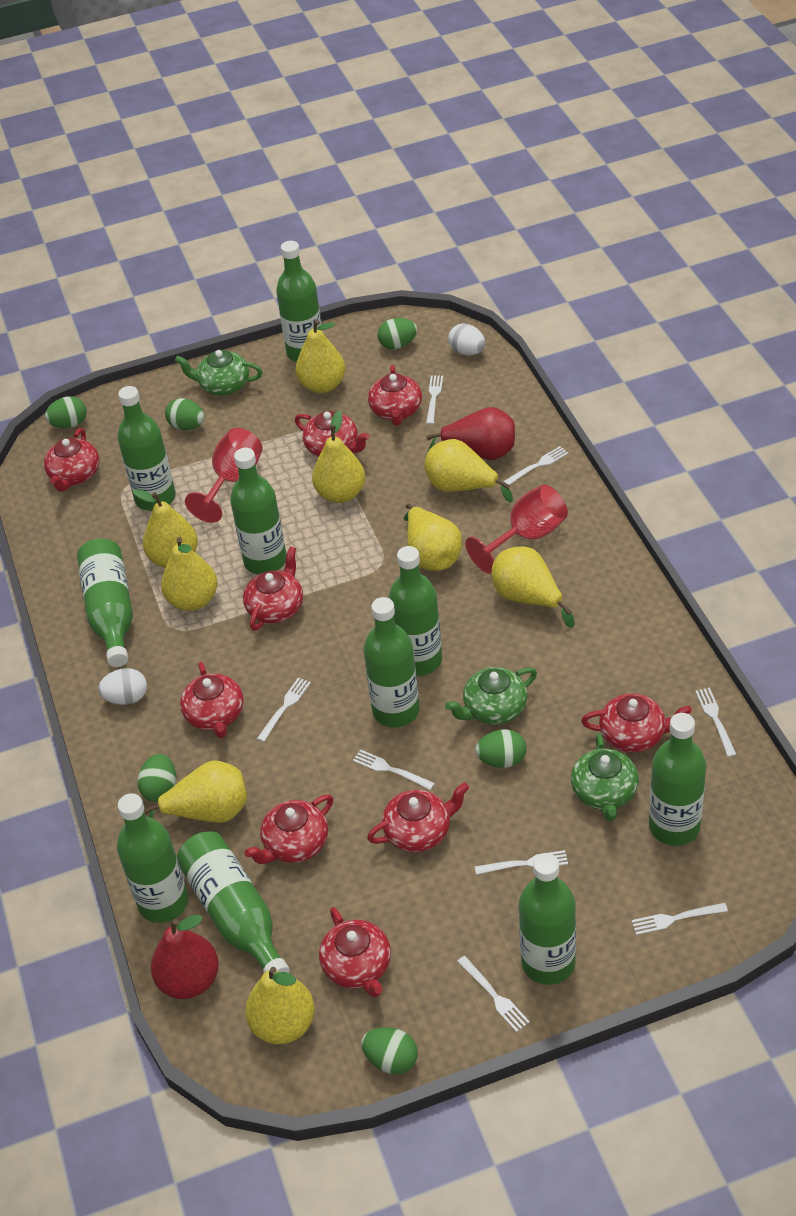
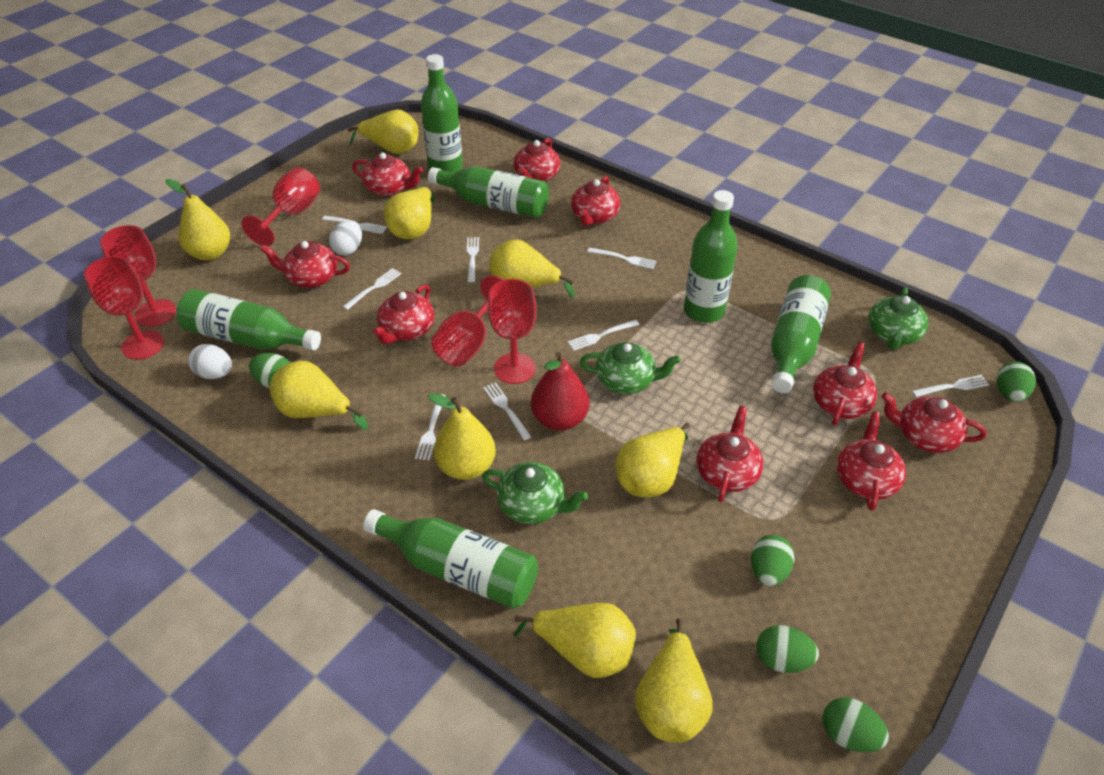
green bottle: 10 -> 6
green egg: 6 -> 5
red goblet: 2 -> 5
red pear: 2 -> 1

